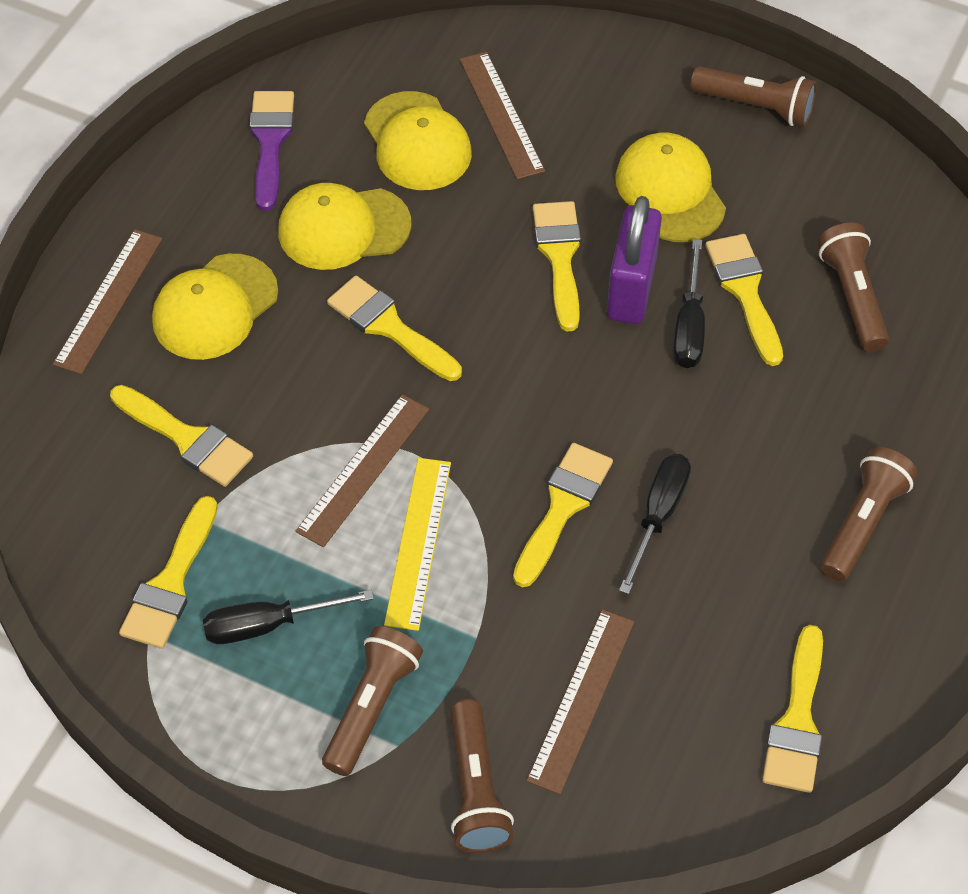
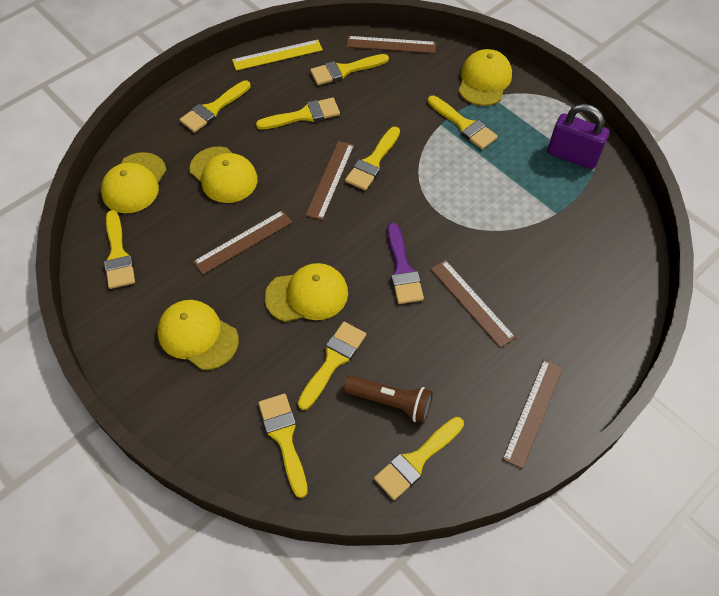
black screwdriver: 3 -> 0
brown flashlight: 5 -> 1
brown ruler: 4 -> 5
yellow brush: 7 -> 9
yellow cap: 4 -> 5

